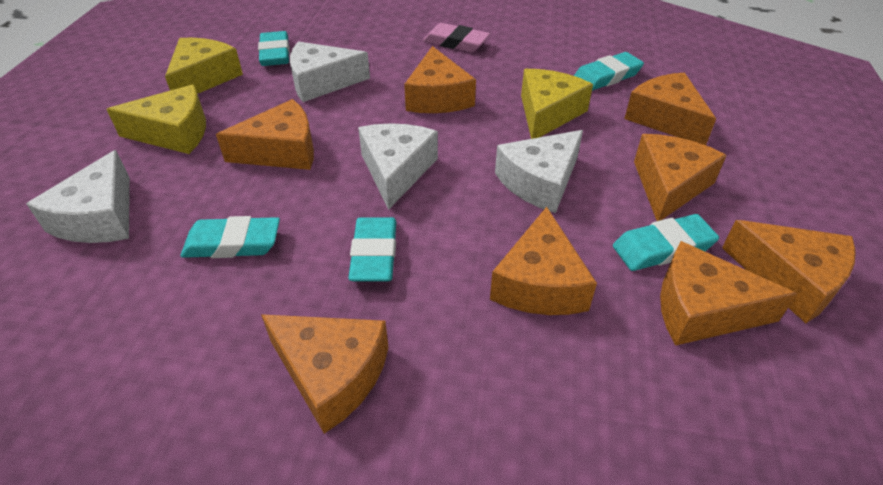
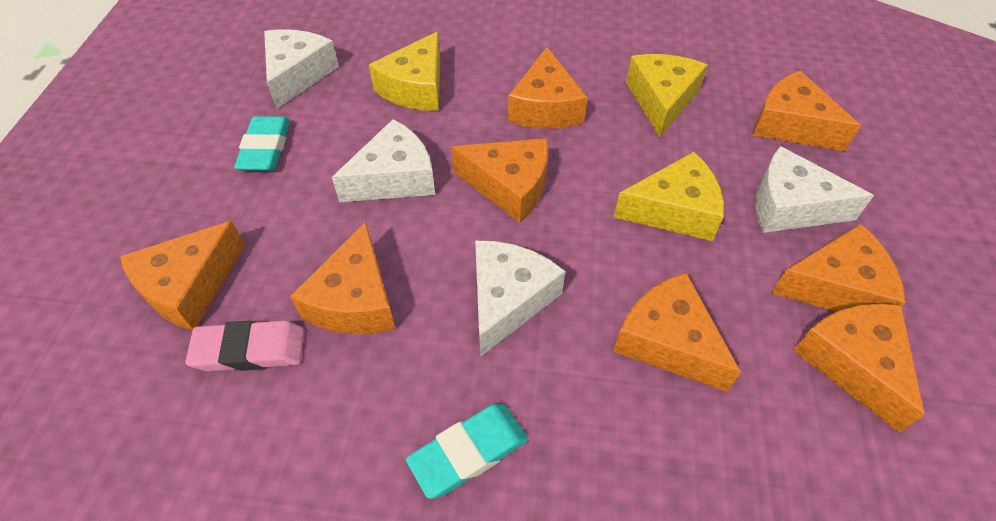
turquoise eraser: 5 -> 2

